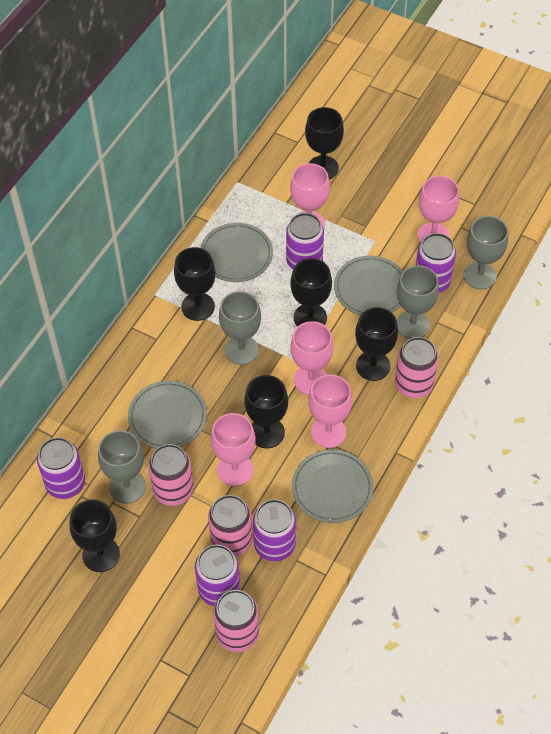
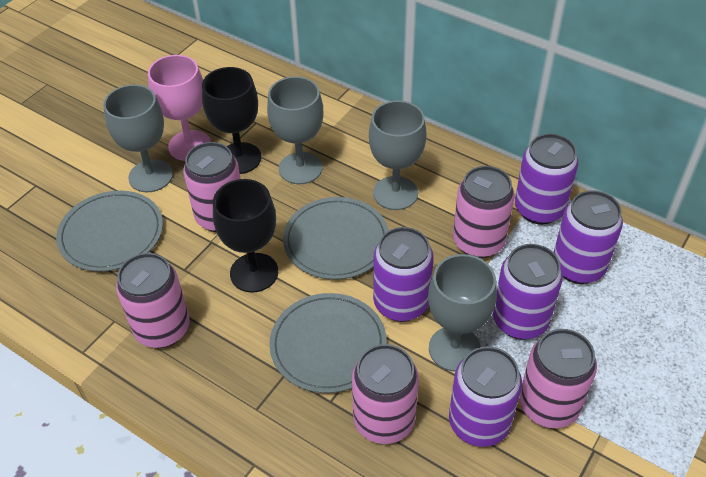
black goblet: 6 -> 2
grey plate: 4 -> 3
pink can: 4 -> 5
pink goblet: 5 -> 1

